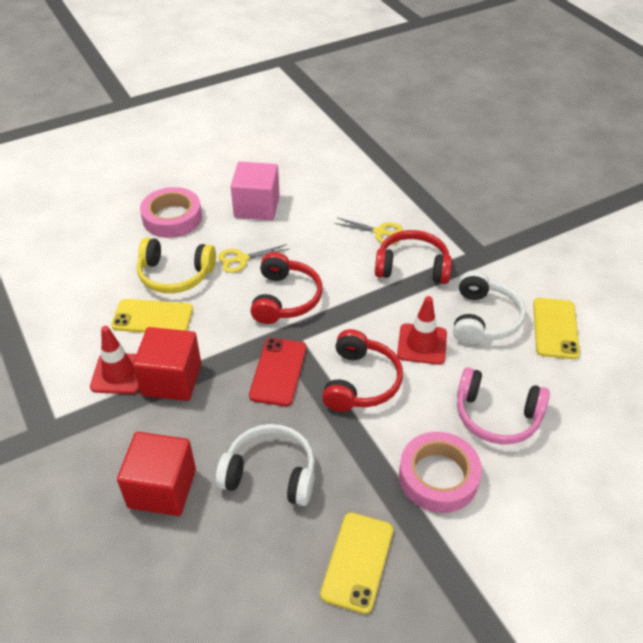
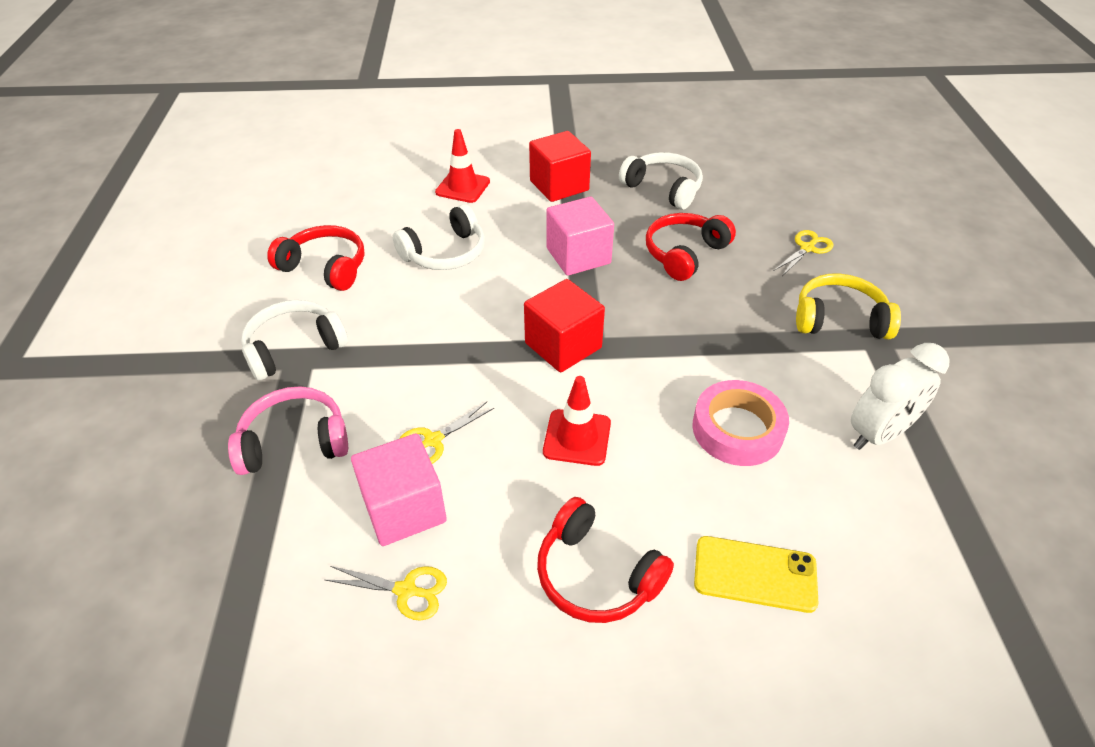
pink cube: 1 -> 2
pink tape: 2 -> 1
red phone: 1 -> 0
white clock: 0 -> 1
white headphones: 2 -> 3
yellow phone: 3 -> 1
yellow scissors: 2 -> 3

